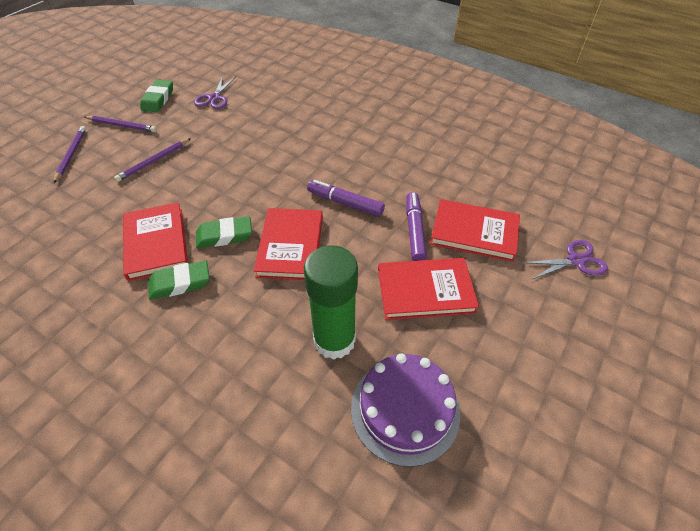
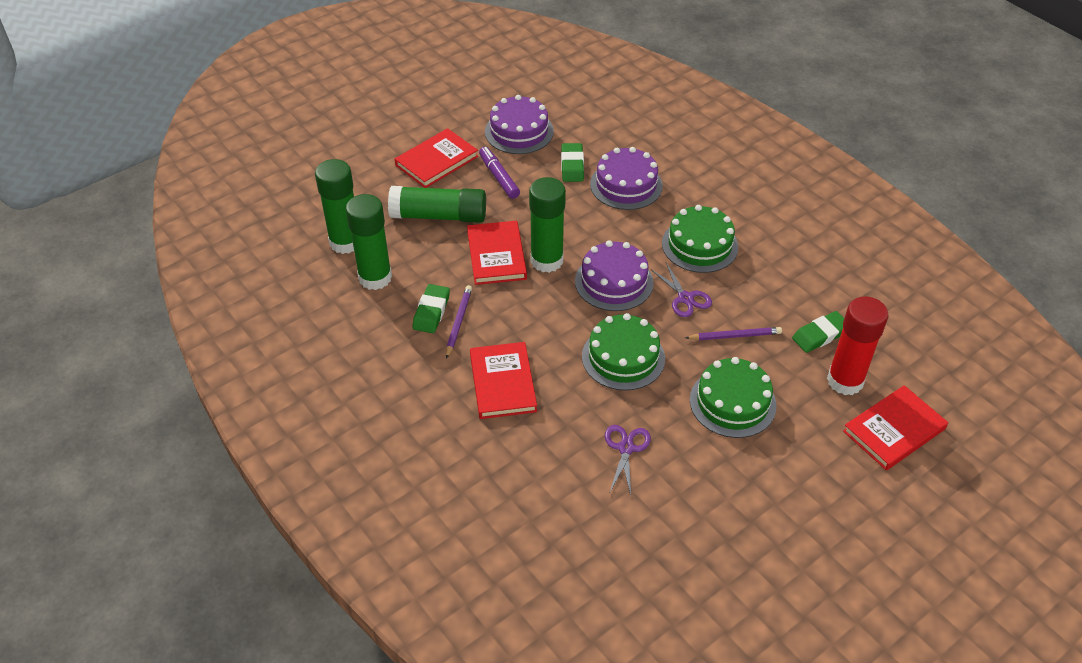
green cake: 0 -> 3
green glue stick: 1 -> 4
purple cake: 1 -> 3
purple marker: 2 -> 1
purple pencil: 3 -> 2
red glue stick: 0 -> 1

